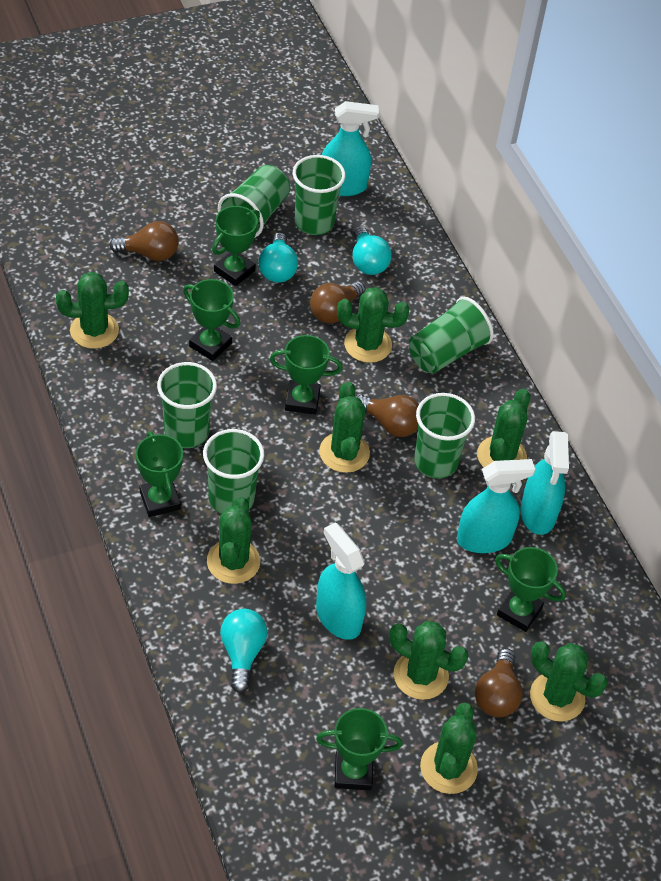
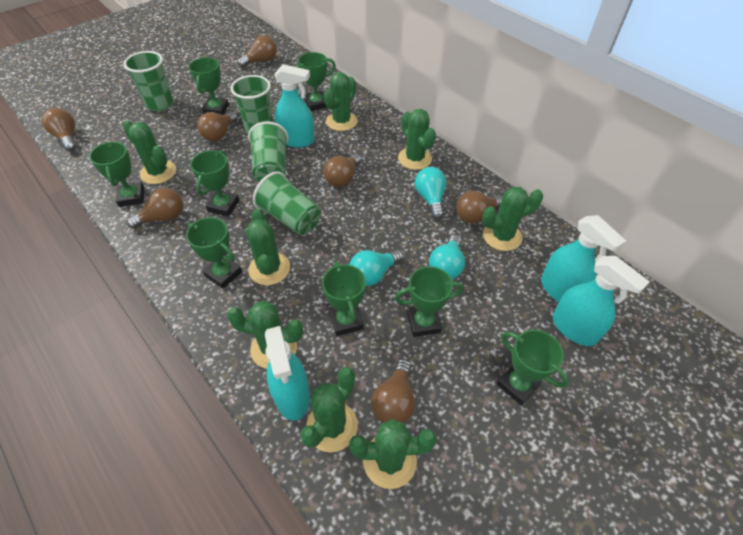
brown light bulb: 4 -> 7
green cup: 6 -> 4
green trophy: 6 -> 8

